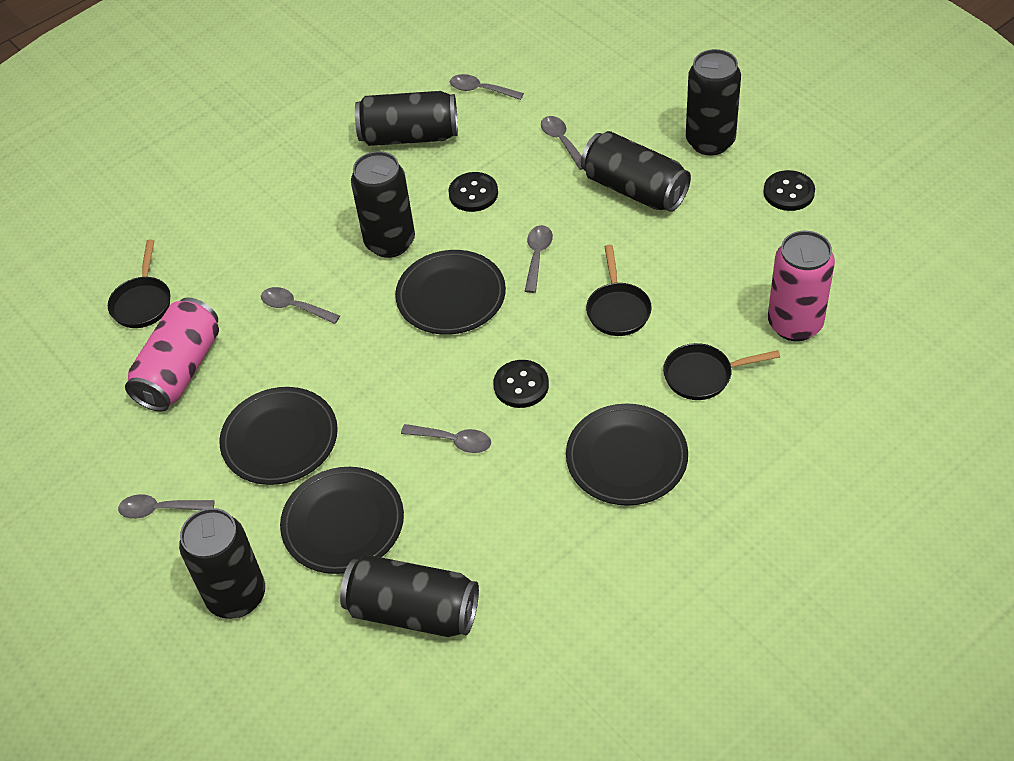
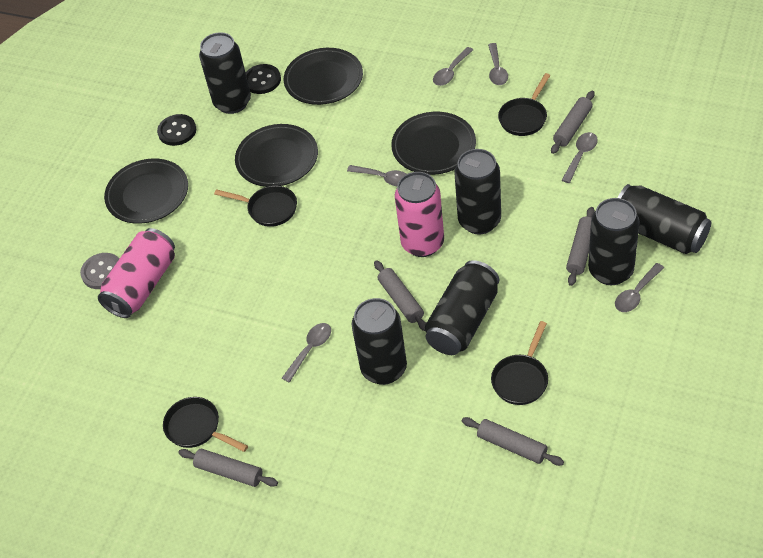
black button: 3 -> 2
black pan: 3 -> 4
grey button: 0 -> 1
grey rolling pin: 0 -> 5

